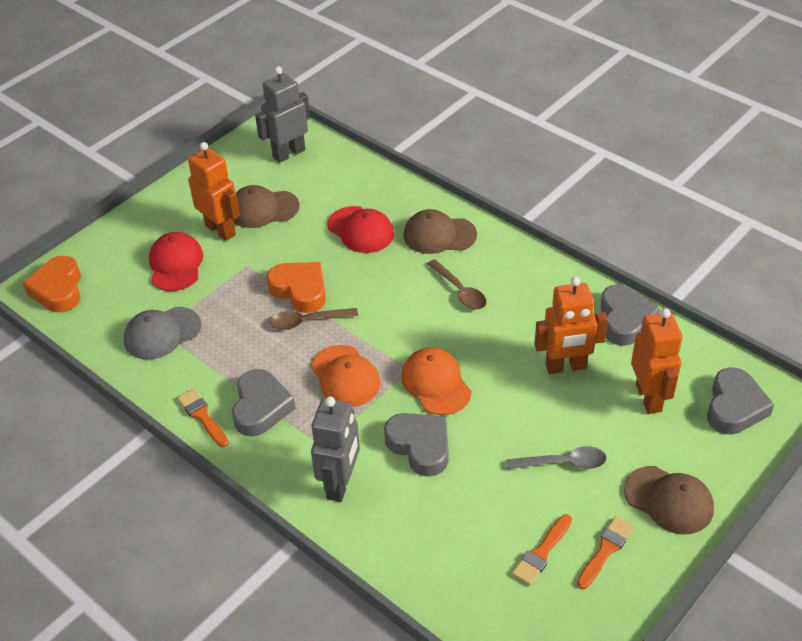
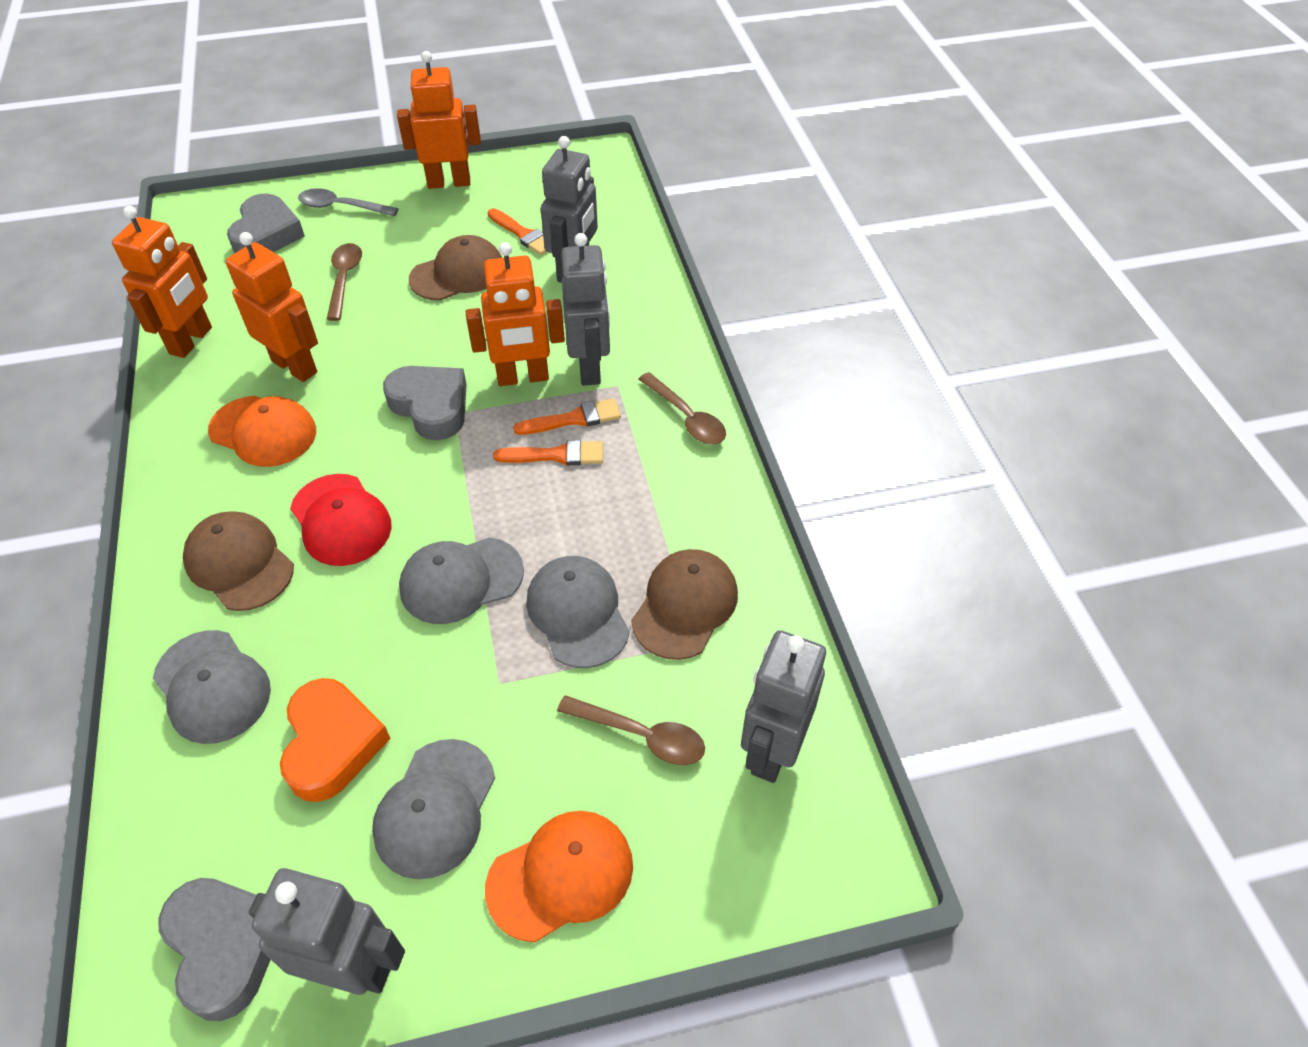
brown spoon: 2 -> 3
grey cap: 1 -> 4
grey heart: 4 -> 3
grey robot: 2 -> 4
orange heart: 2 -> 1
orange robot: 3 -> 4
red cap: 2 -> 1

